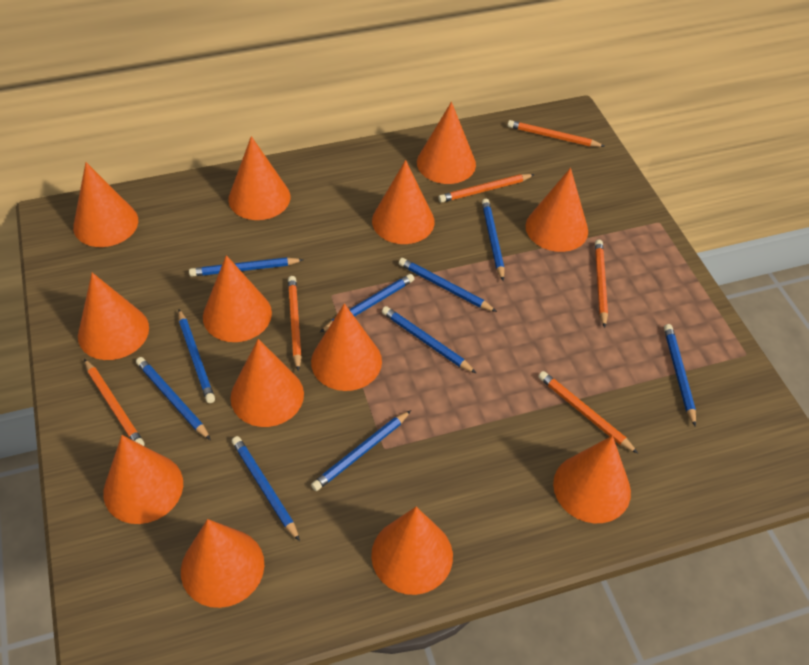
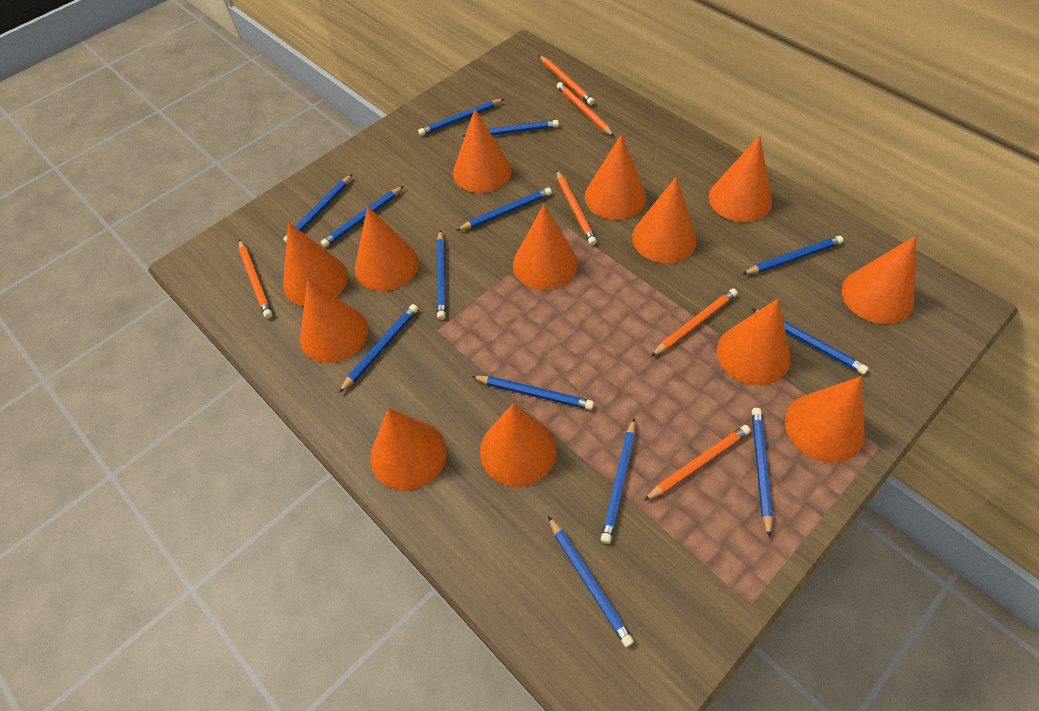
blue pencil: 10 -> 13

